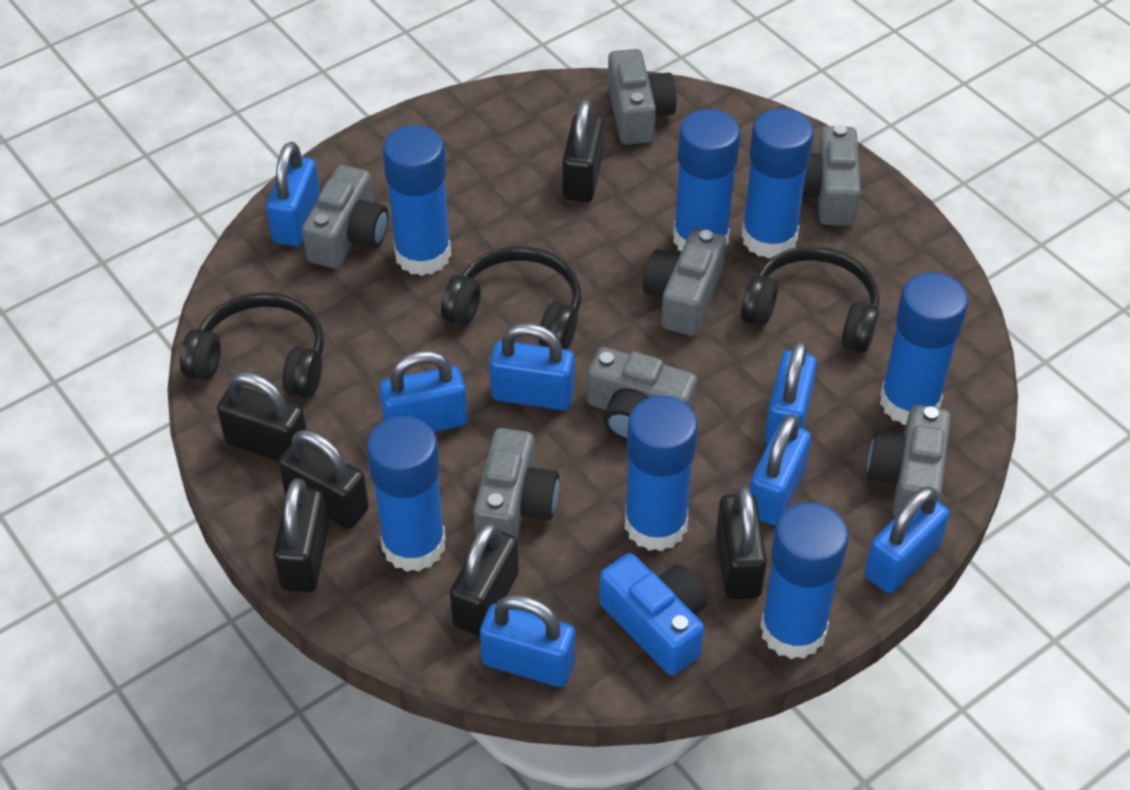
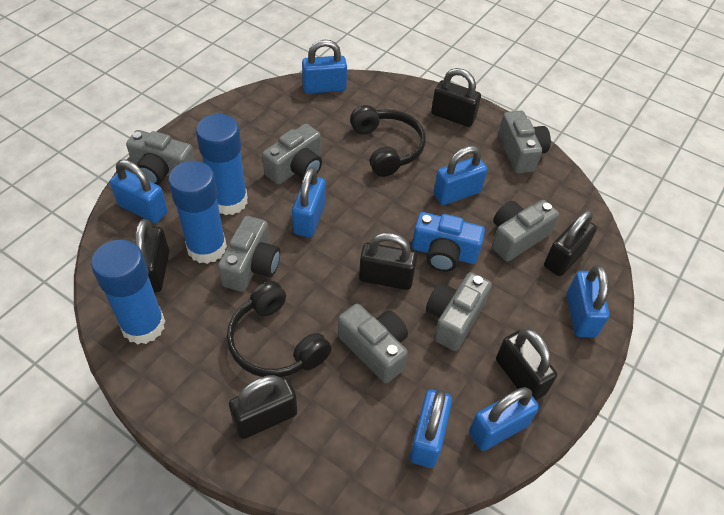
black headphones: 3 -> 2
blue glue stick: 7 -> 3

